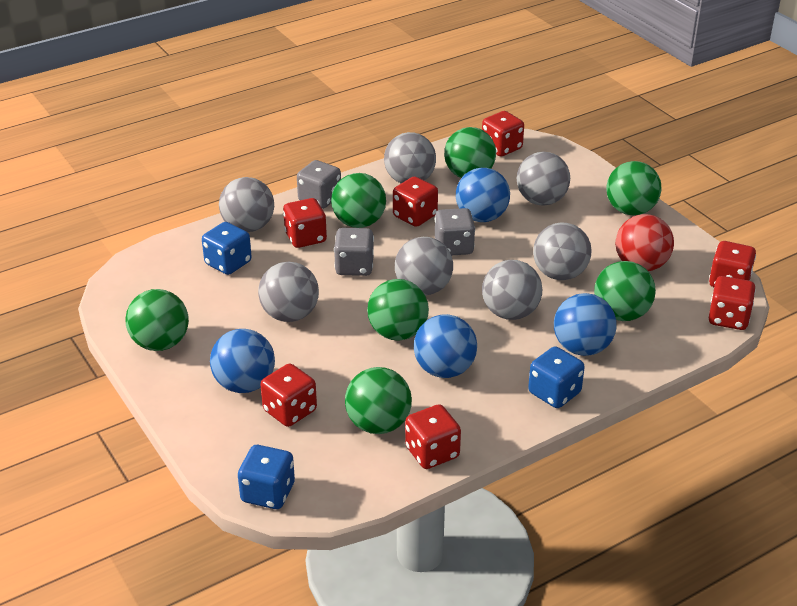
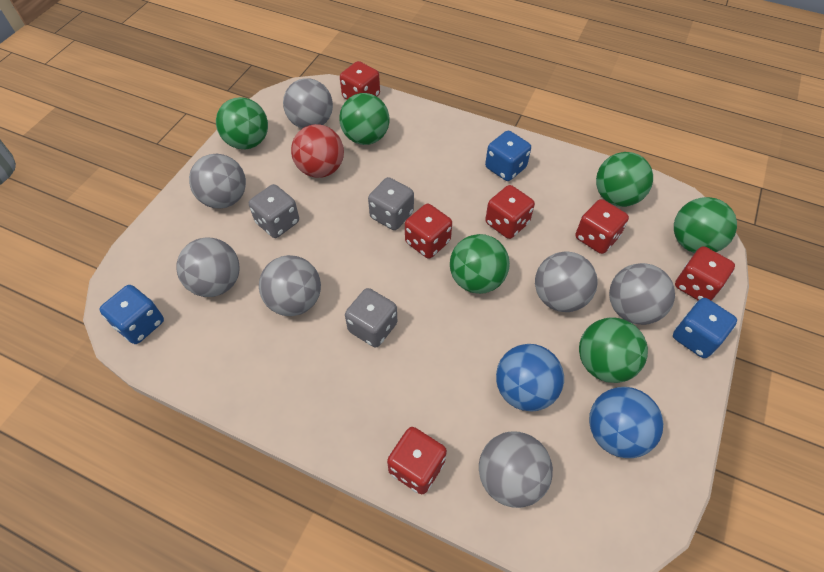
blue ball: 4 -> 2
green ball: 7 -> 6
red dice: 7 -> 6

